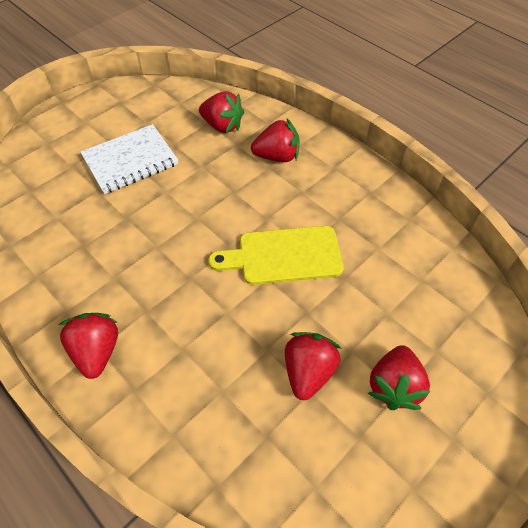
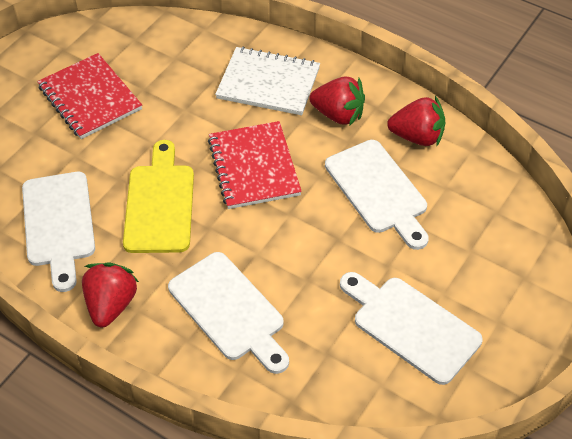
red notebook: 0 -> 2
red strawberry: 5 -> 3
white cutting board: 0 -> 4

